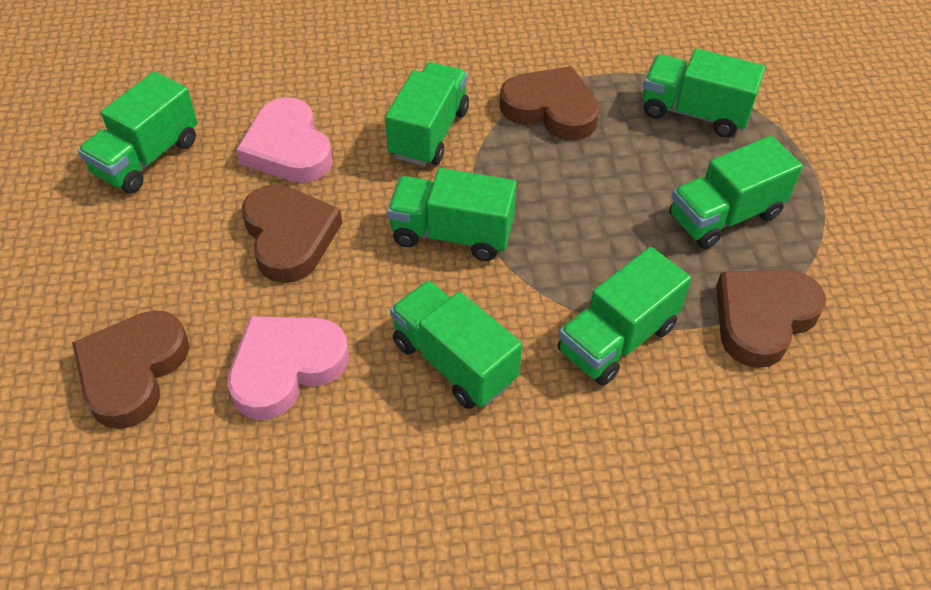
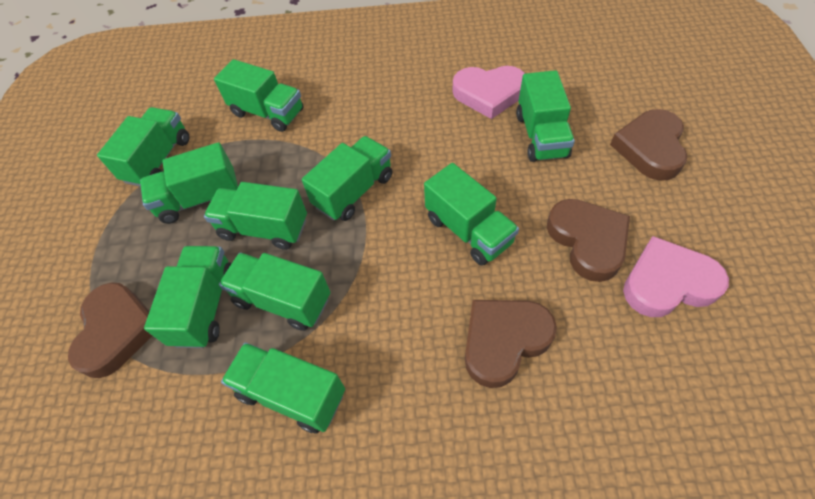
green truck: 7 -> 10

